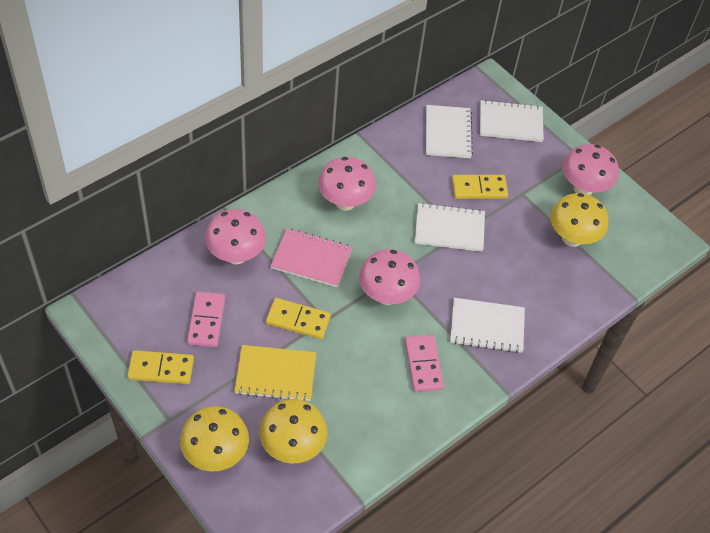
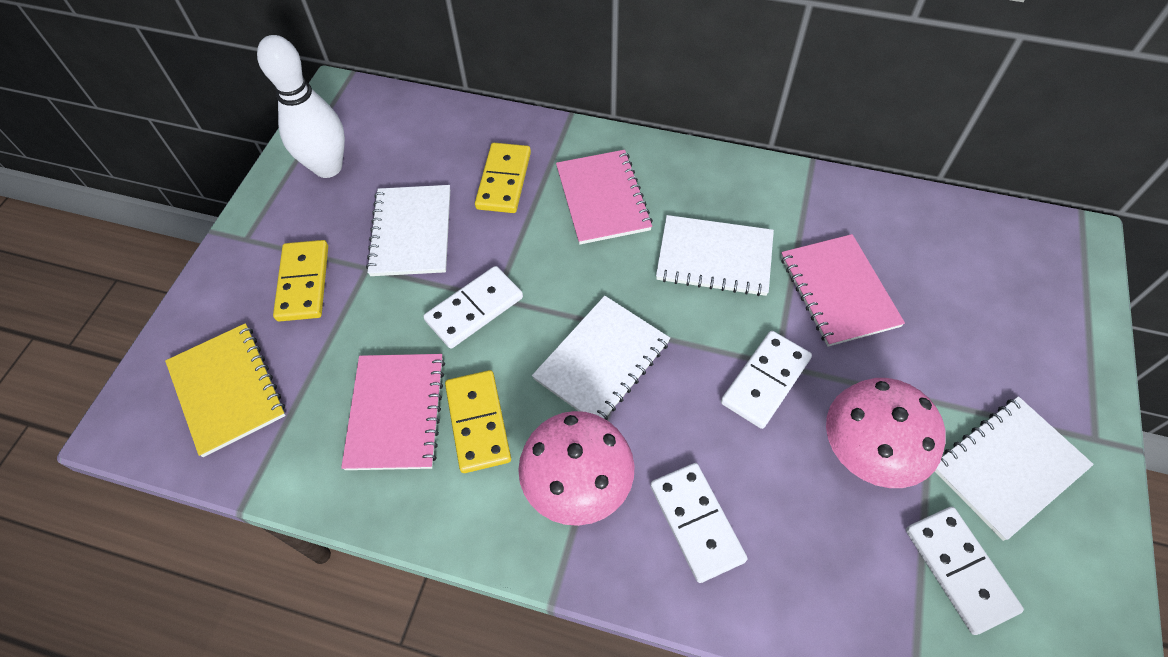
pink domino: 2 -> 0
pink mushroom: 4 -> 2
pink notebook: 1 -> 3
white bowling pin: 0 -> 1
white domino: 0 -> 4
yellow mushroom: 3 -> 0

